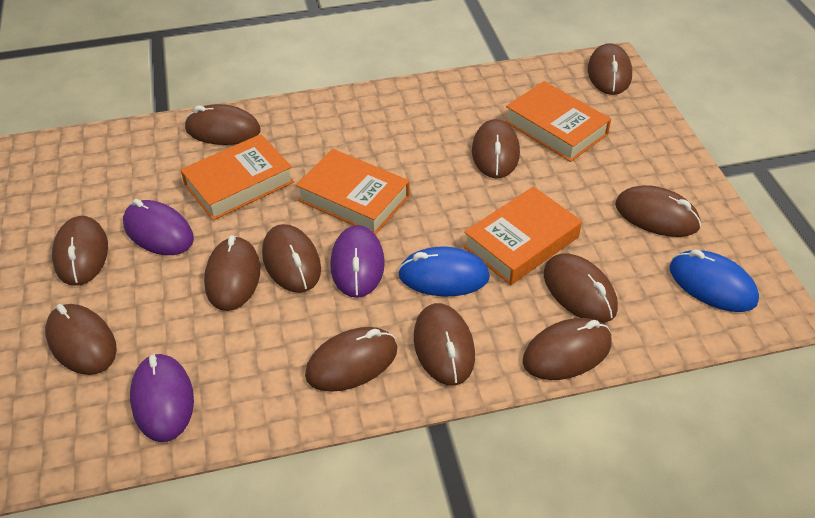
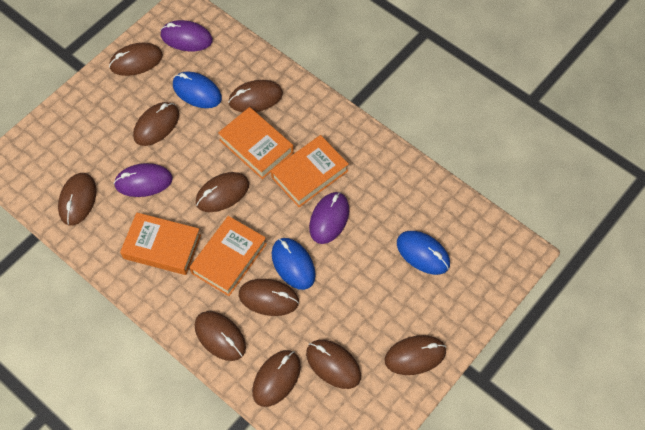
blue mouse: 2 -> 3
brown mouse: 12 -> 10

